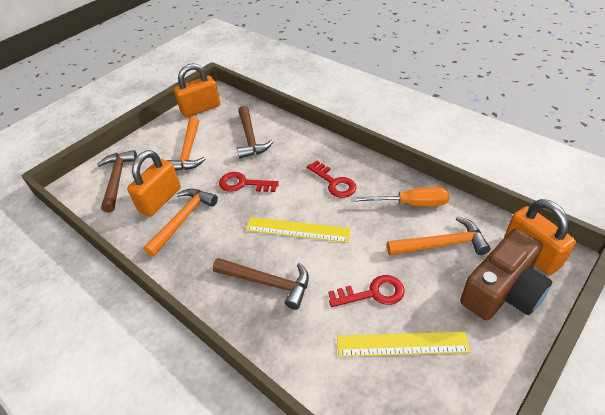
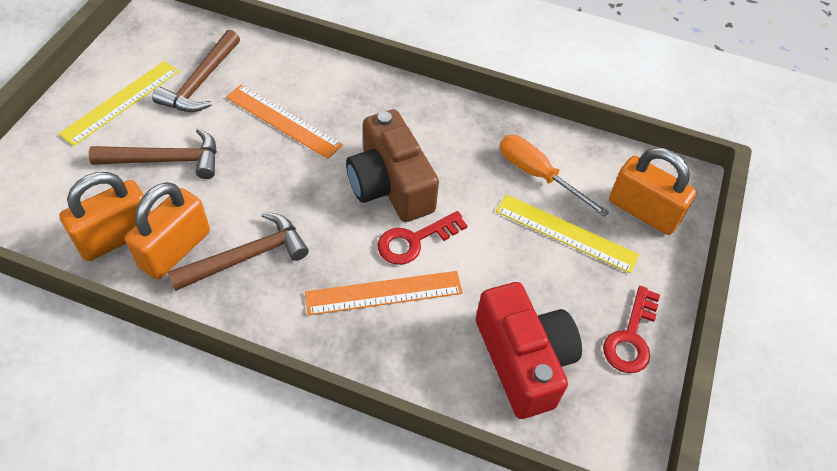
orange hammer: 3 -> 0
orange ruler: 0 -> 2
red camera: 0 -> 1
red key: 3 -> 2

